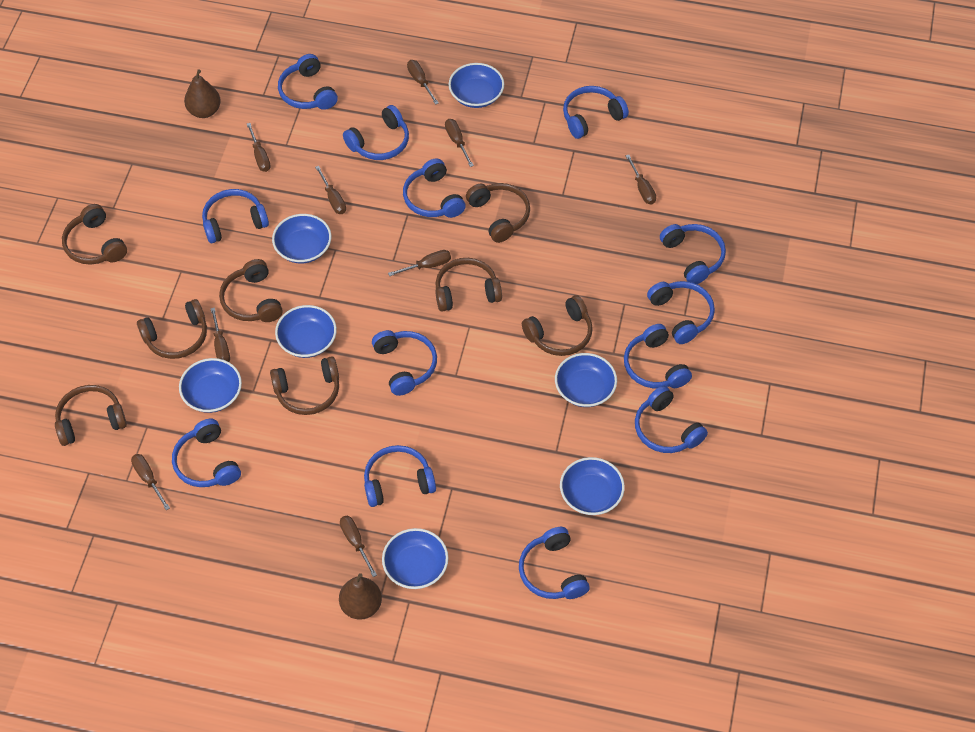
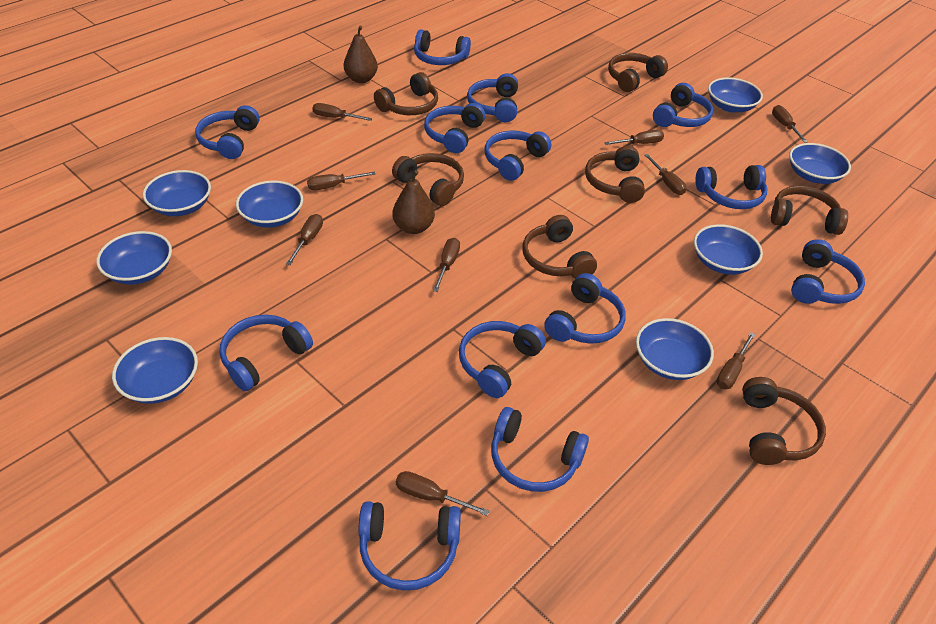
blue bowl: 7 -> 8
brown headphones: 8 -> 7

